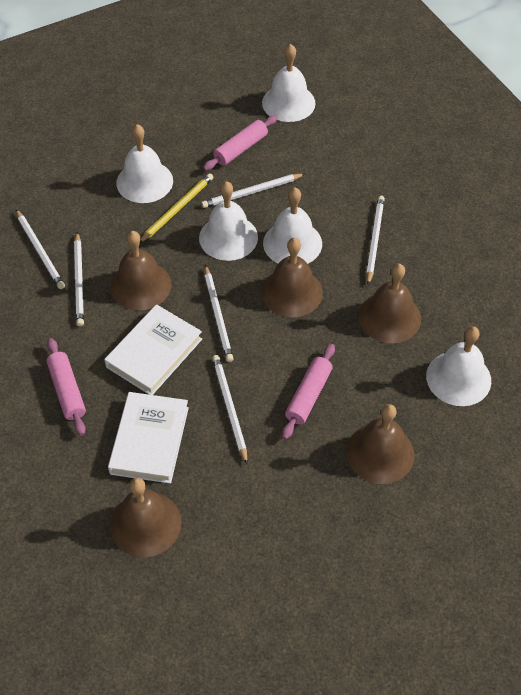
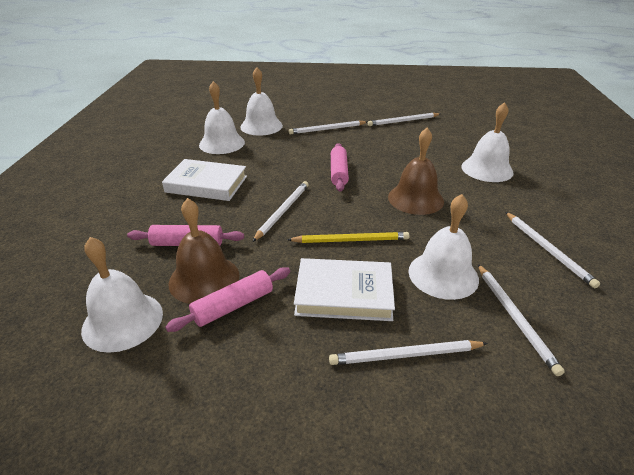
brown bell: 5 -> 2

